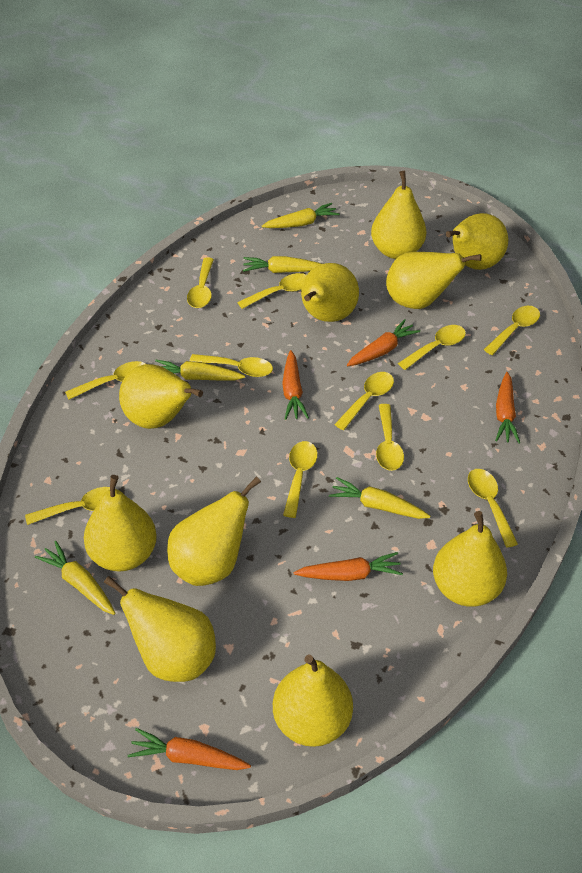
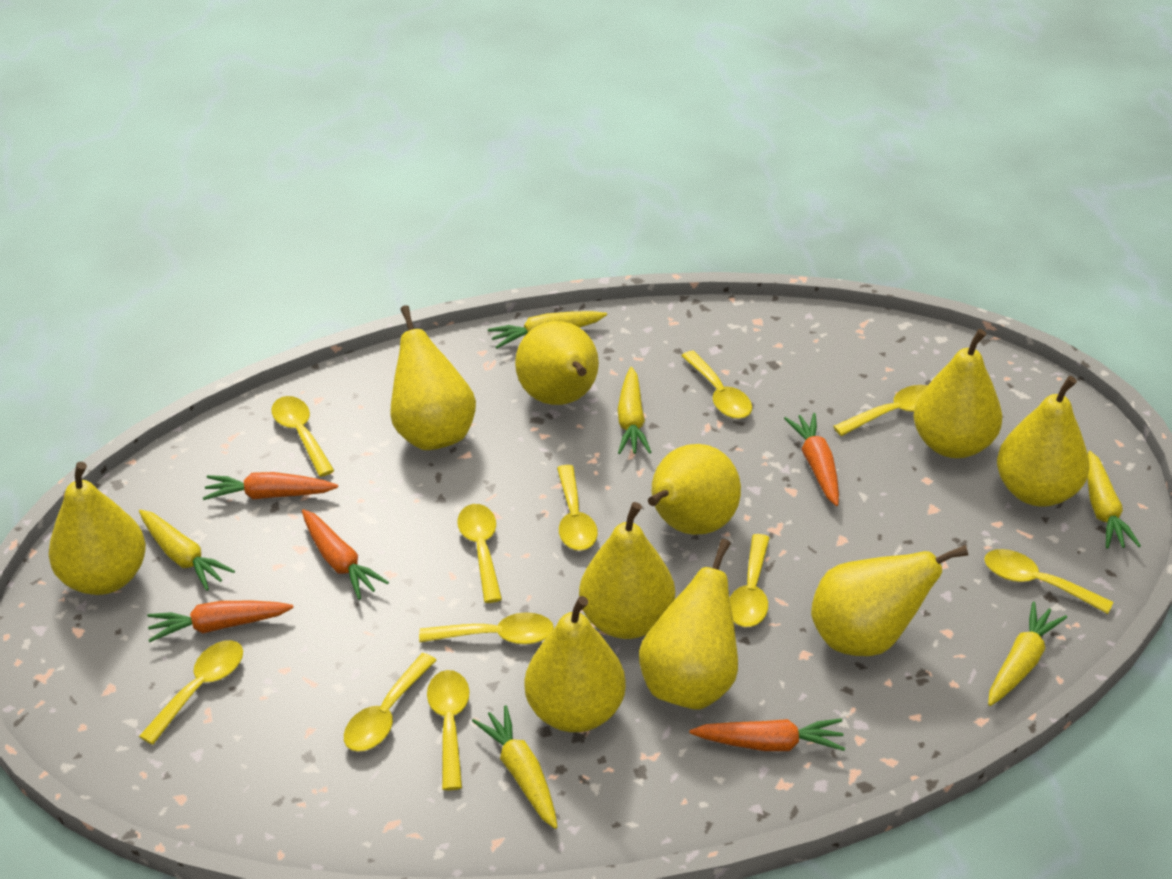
yellow carrot: 5 -> 6

